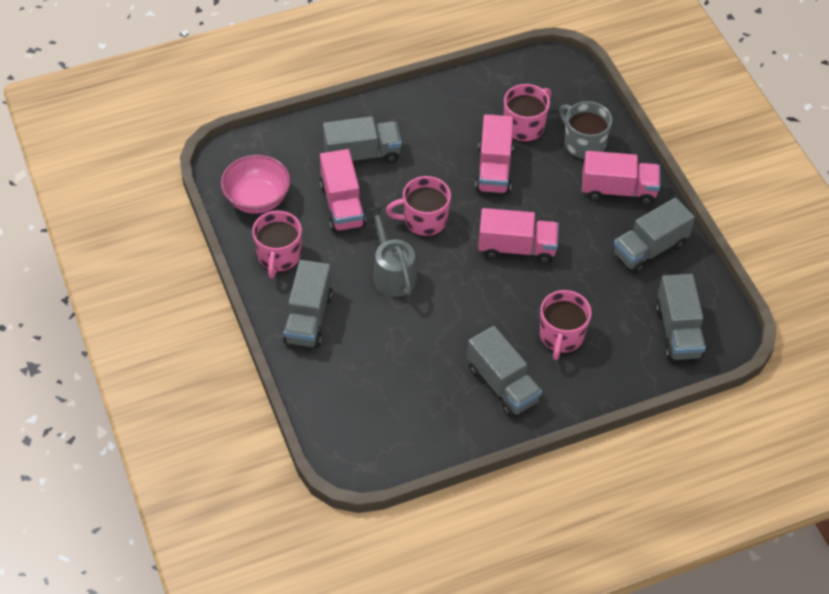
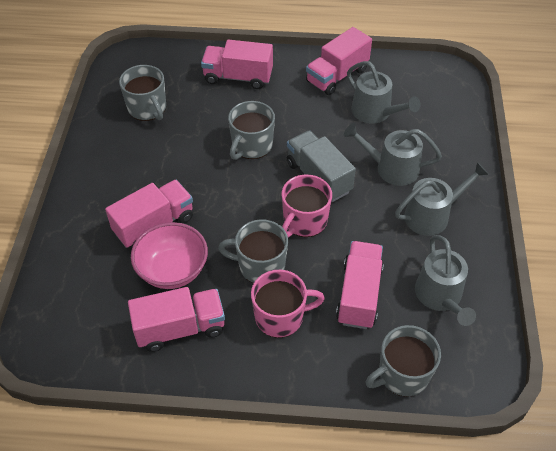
grey mug: 1 -> 4
grey truck: 5 -> 1
grey watering can: 1 -> 4
pink mug: 4 -> 2
pink truck: 4 -> 5

